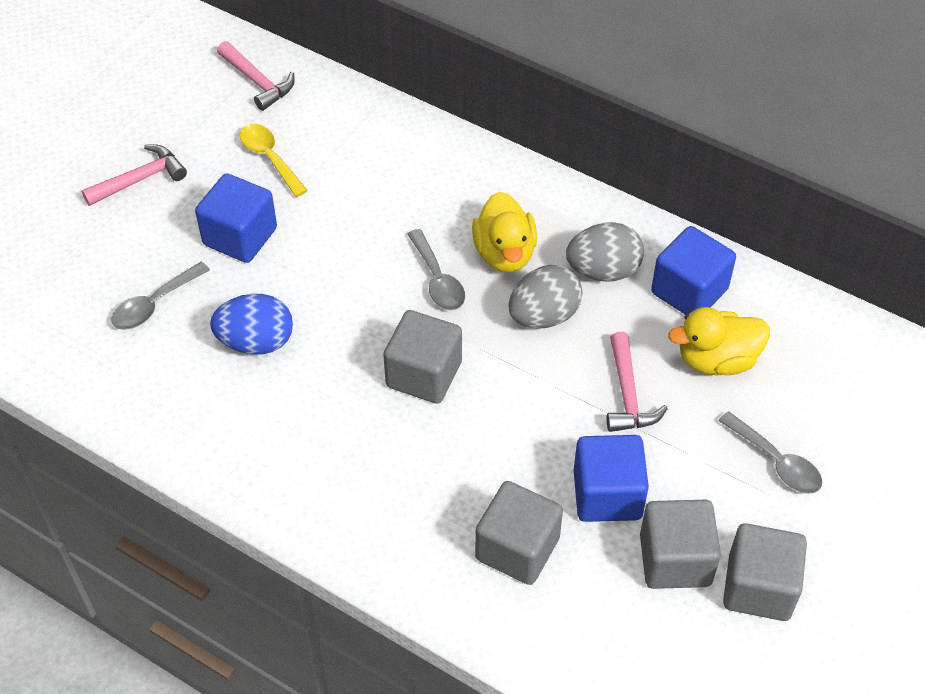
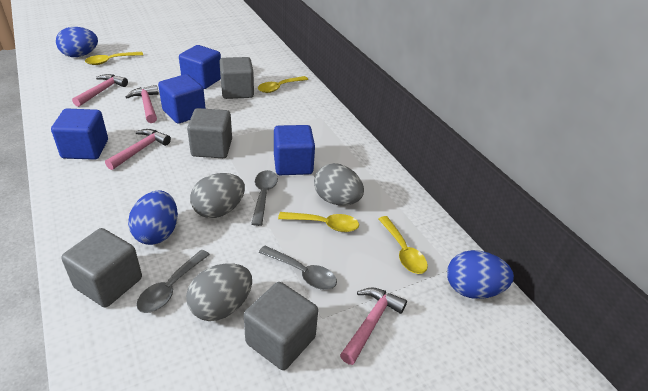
blue cube: 3 -> 4
blue egg: 1 -> 3
grey egg: 2 -> 3
pink hammer: 3 -> 4
yellow duck: 2 -> 0
yellow spoon: 1 -> 4

